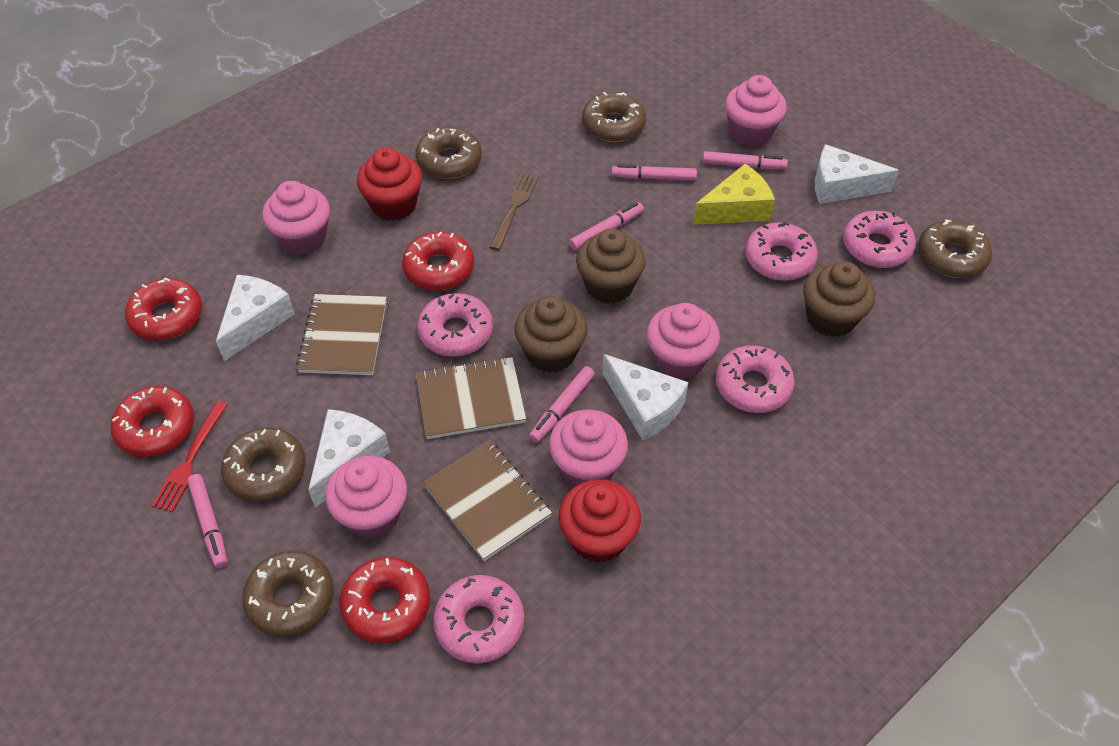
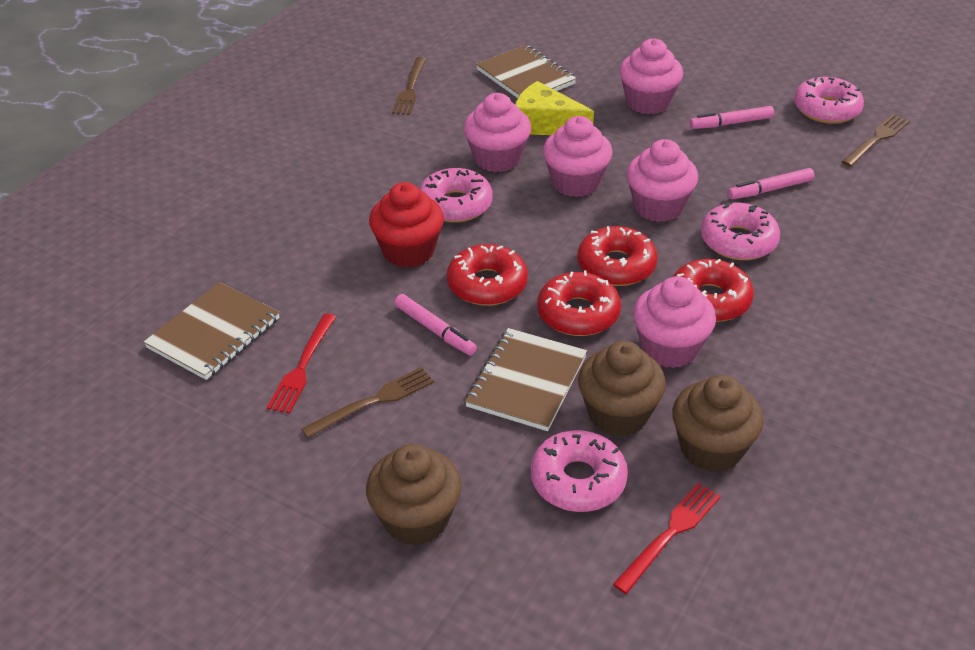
brown donut: 5 -> 0
brown fork: 1 -> 3
pink donut: 5 -> 4
pink marker: 5 -> 3
red cupcake: 2 -> 1
red fork: 1 -> 2
white cheese: 4 -> 0

